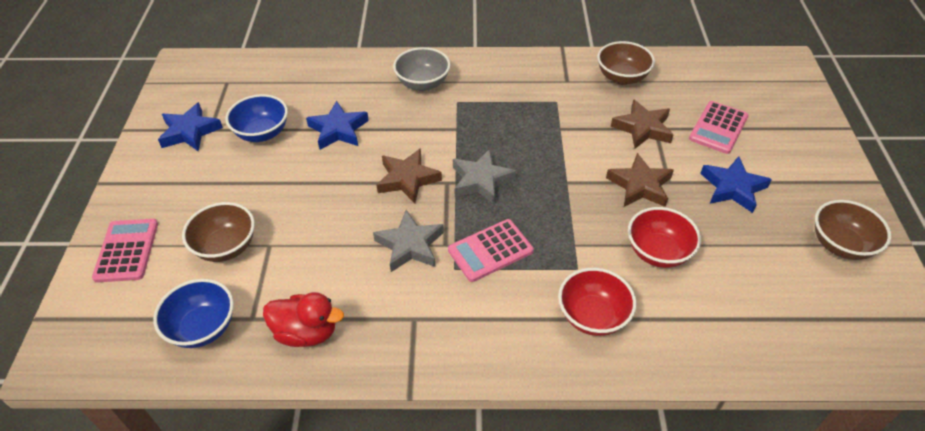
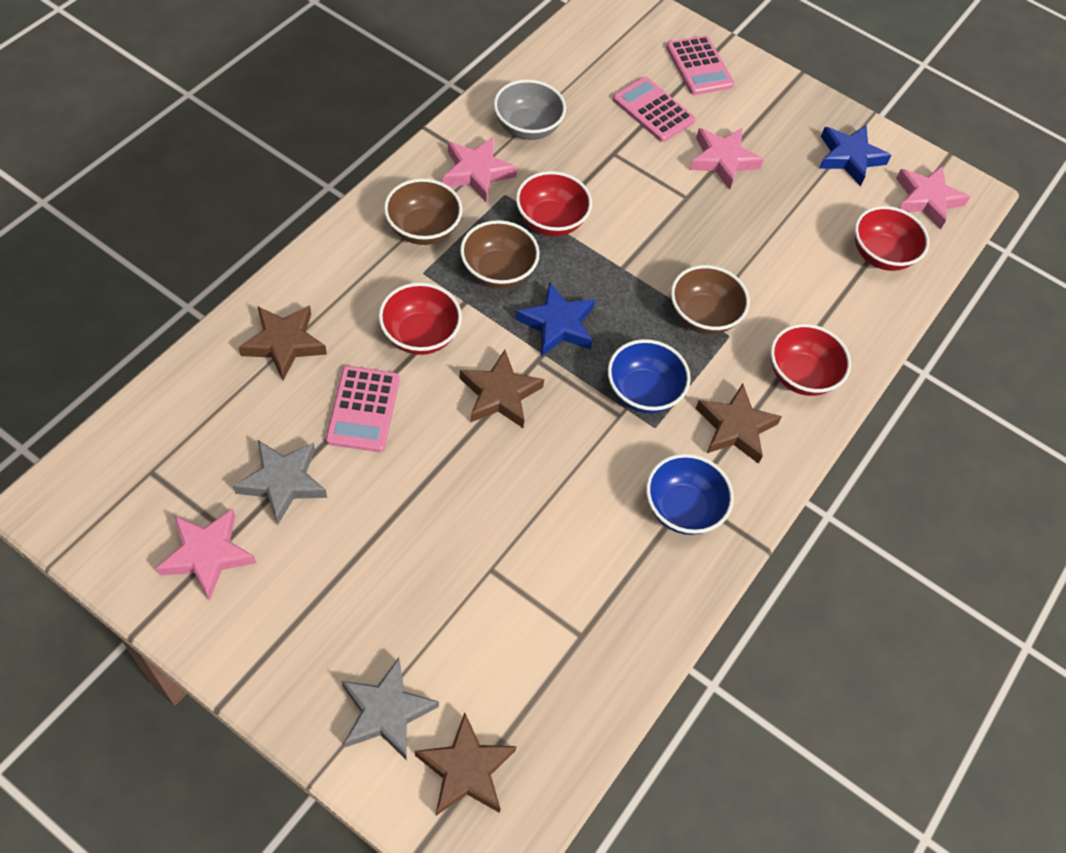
blue star: 3 -> 2
brown star: 3 -> 4
pink star: 0 -> 4
red bowl: 2 -> 4
red duck: 1 -> 0

